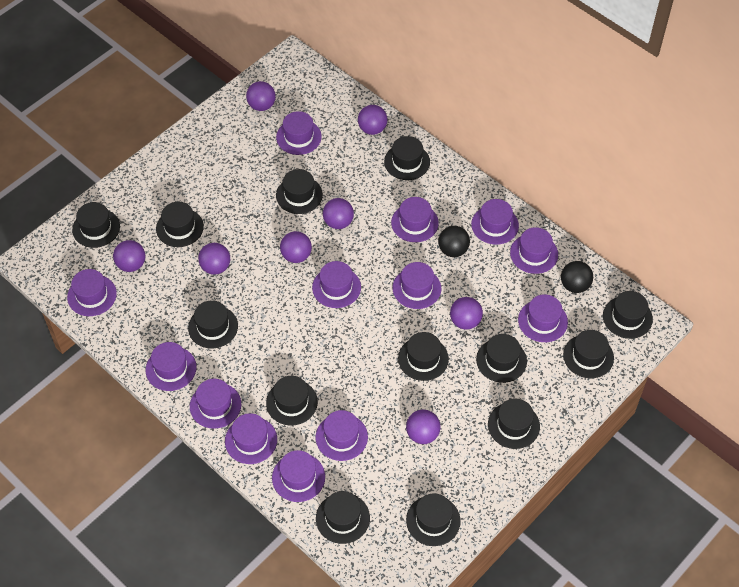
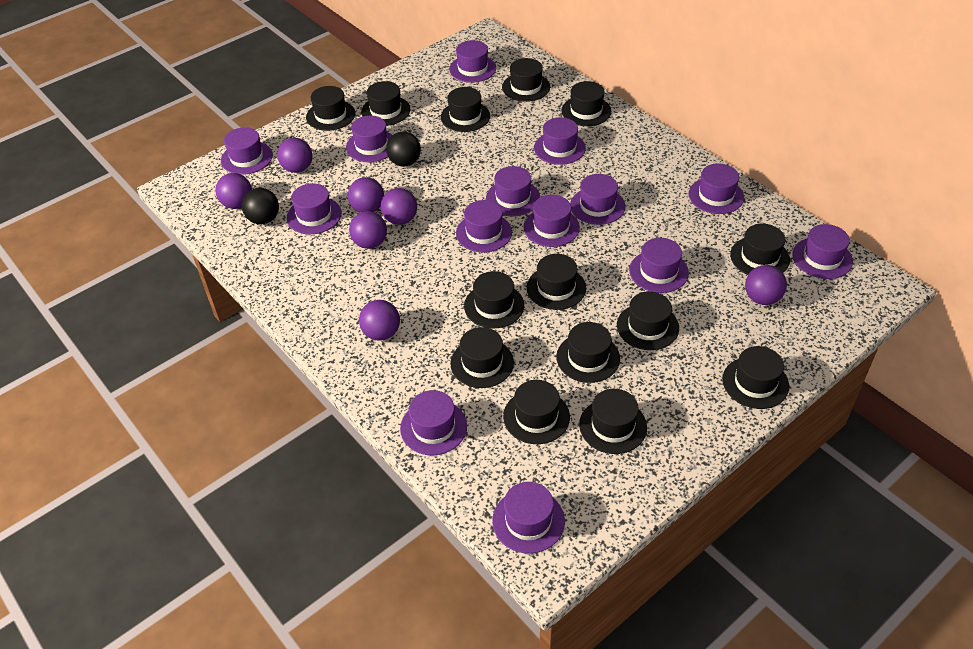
black hat: 13 -> 14
purple ball: 8 -> 7
purple hat: 13 -> 14

